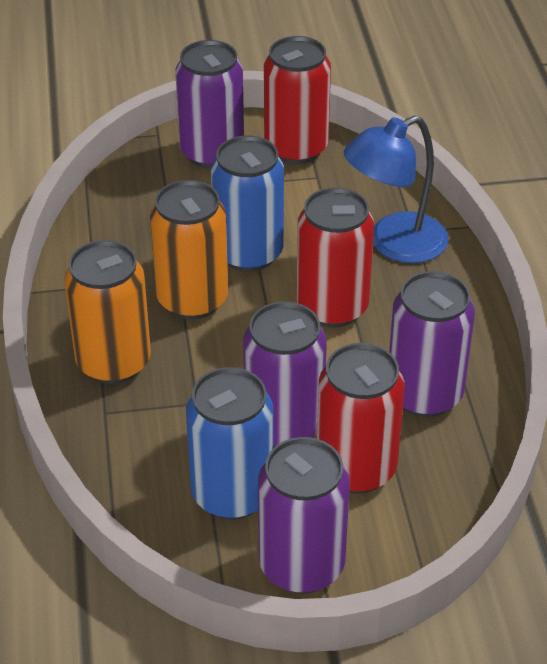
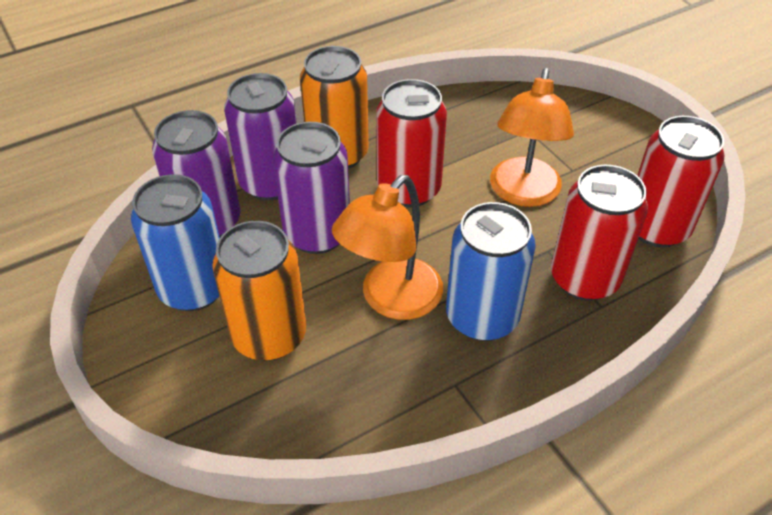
blue lamp: 1 -> 0
orange lamp: 0 -> 2
purple can: 4 -> 3

